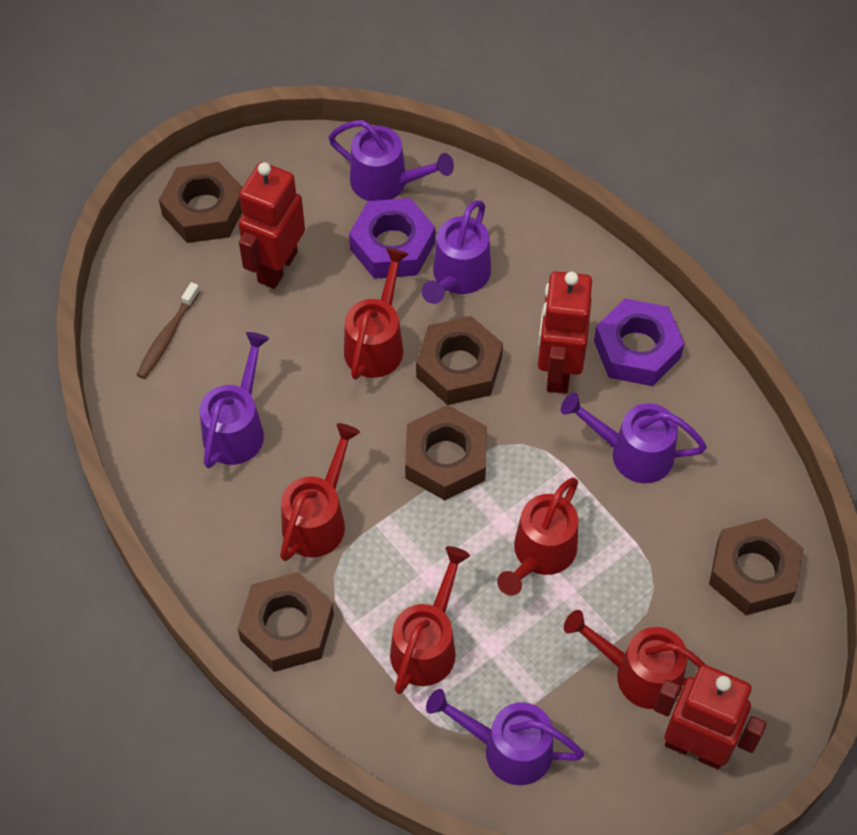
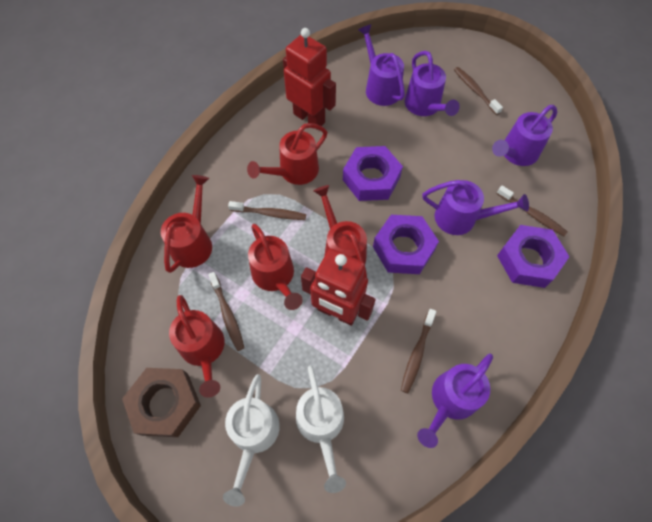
brown nut: 5 -> 1
brown toothbrush: 1 -> 5
purple nut: 2 -> 3
red robot: 3 -> 2
white watering can: 0 -> 2

